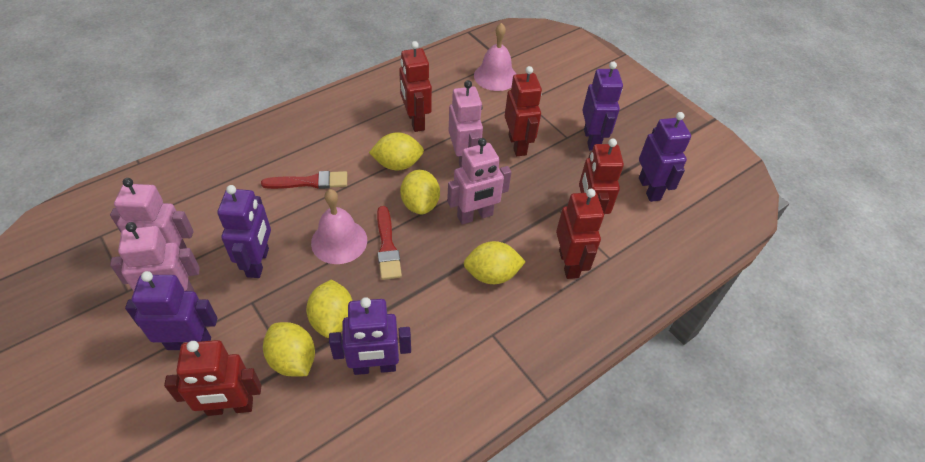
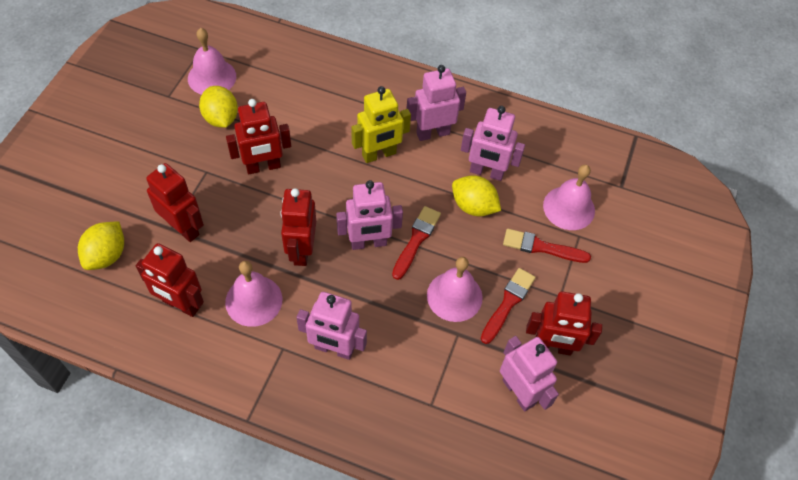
pink bell: 2 -> 4
pink robot: 4 -> 5
purple robot: 5 -> 0
red brush: 2 -> 3
yellow lemon: 5 -> 3
yellow robot: 0 -> 1

